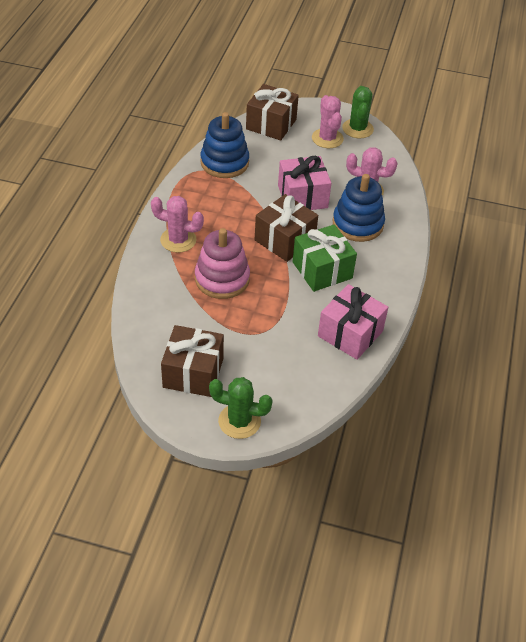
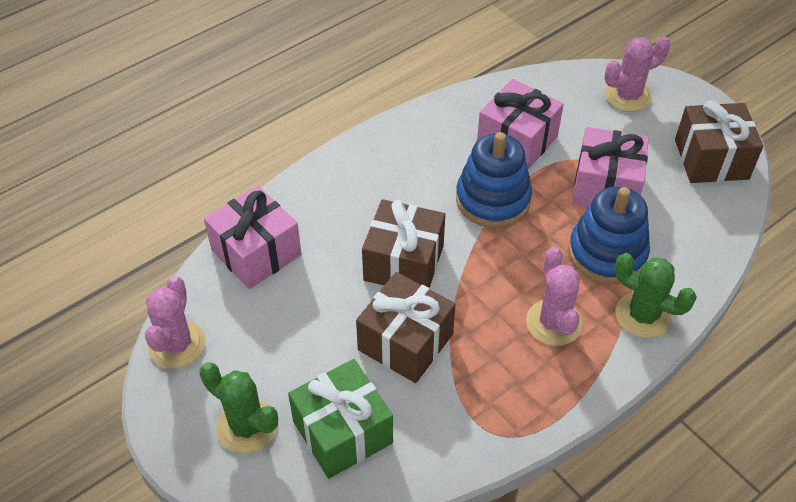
pink gift: 2 -> 3
pink stacking toy: 1 -> 0

